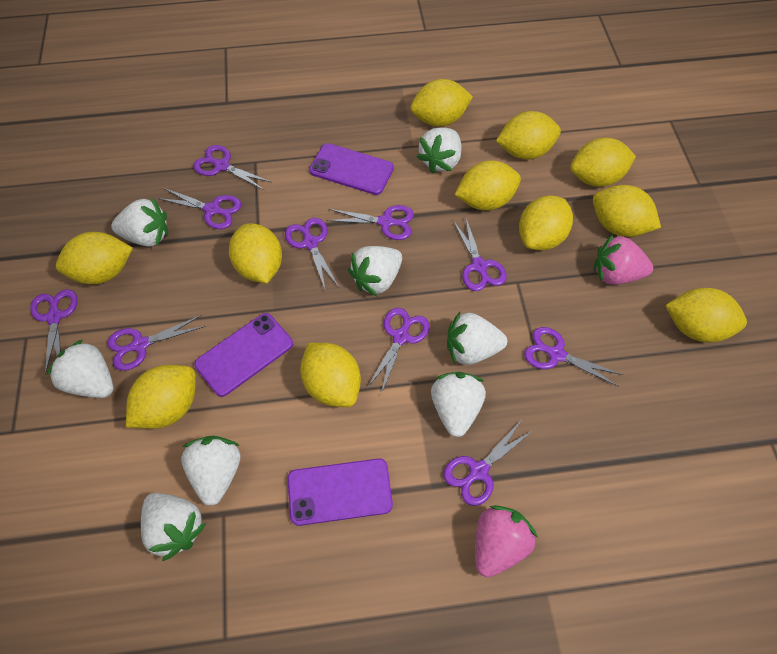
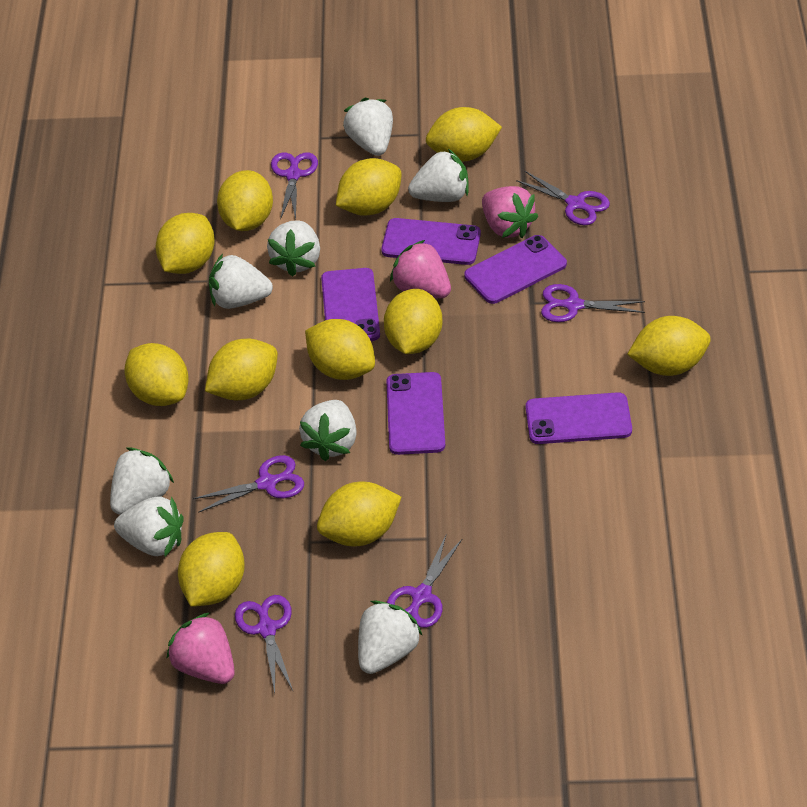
pink strawberry: 2 -> 3
purple phone: 3 -> 5
purple scissors: 10 -> 6

